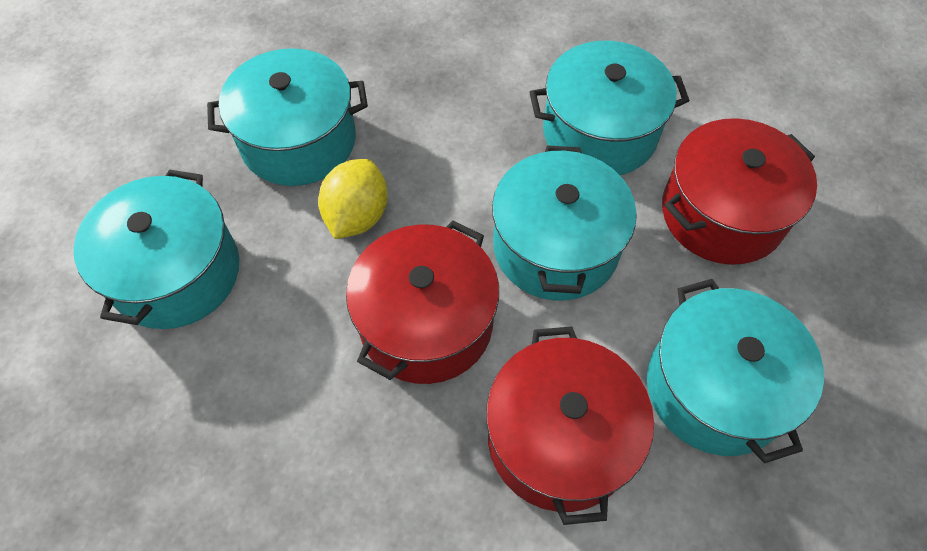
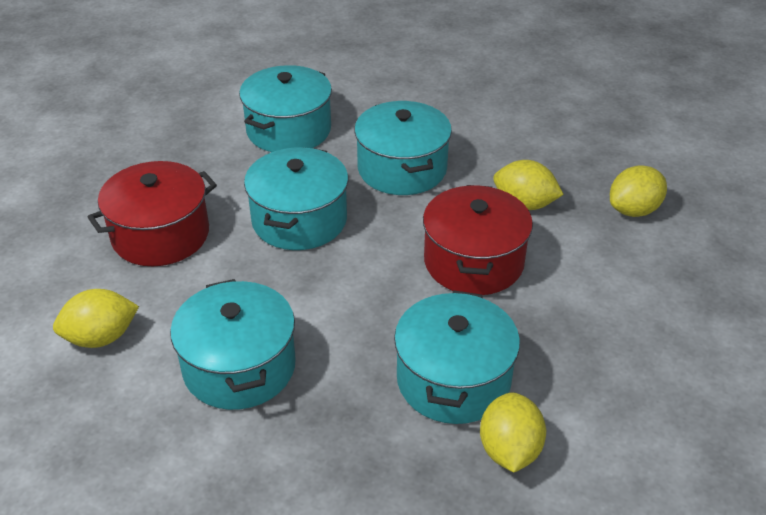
red pot: 3 -> 2
yellow lemon: 1 -> 4

